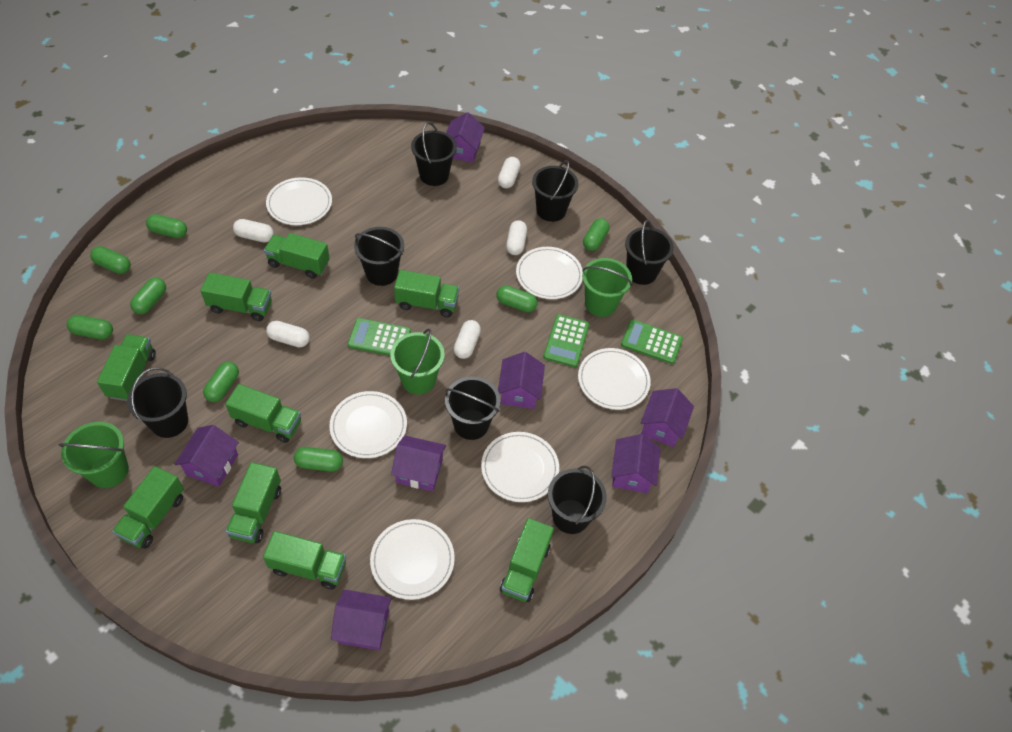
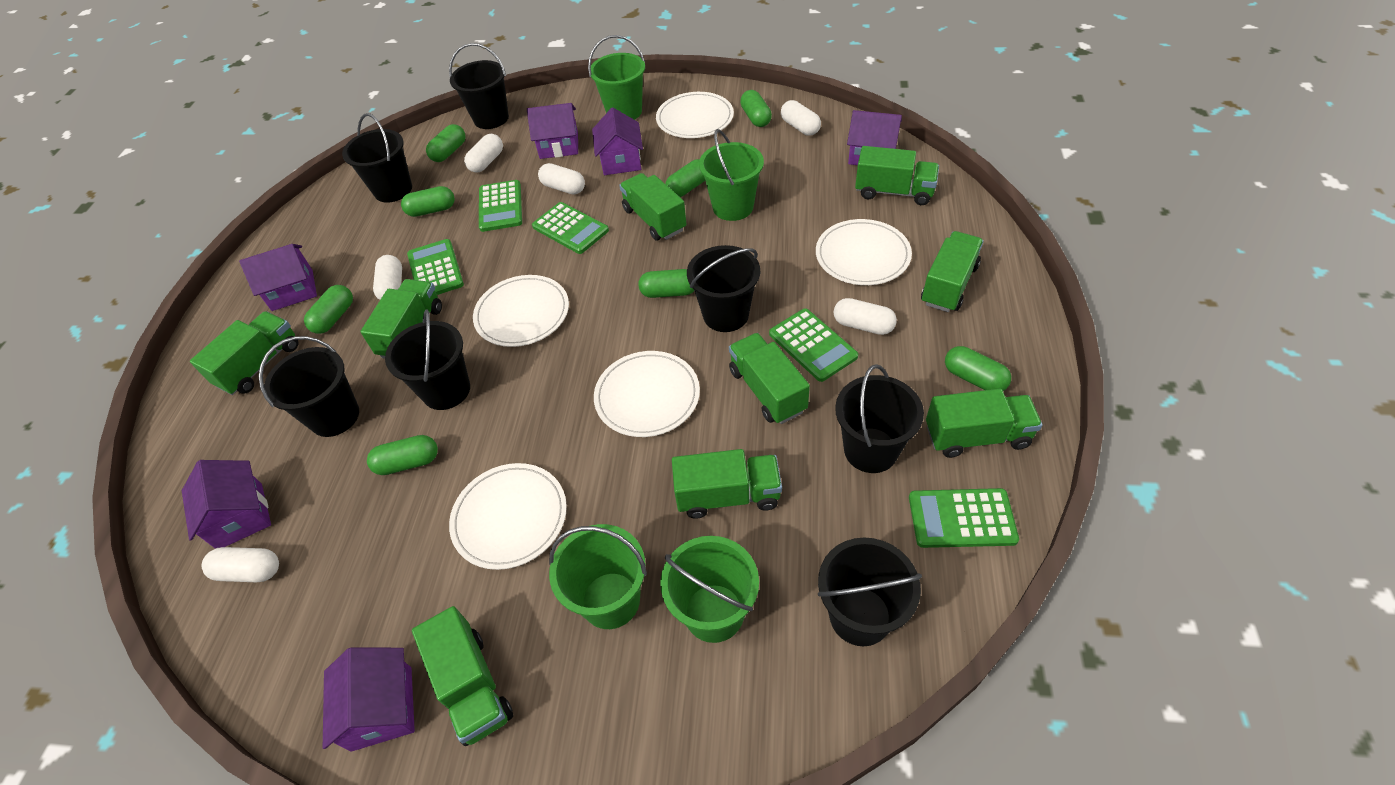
green bucket: 3 -> 4
green calculator: 3 -> 5
purple house: 7 -> 6
white capsule: 5 -> 6
white plate: 6 -> 5

